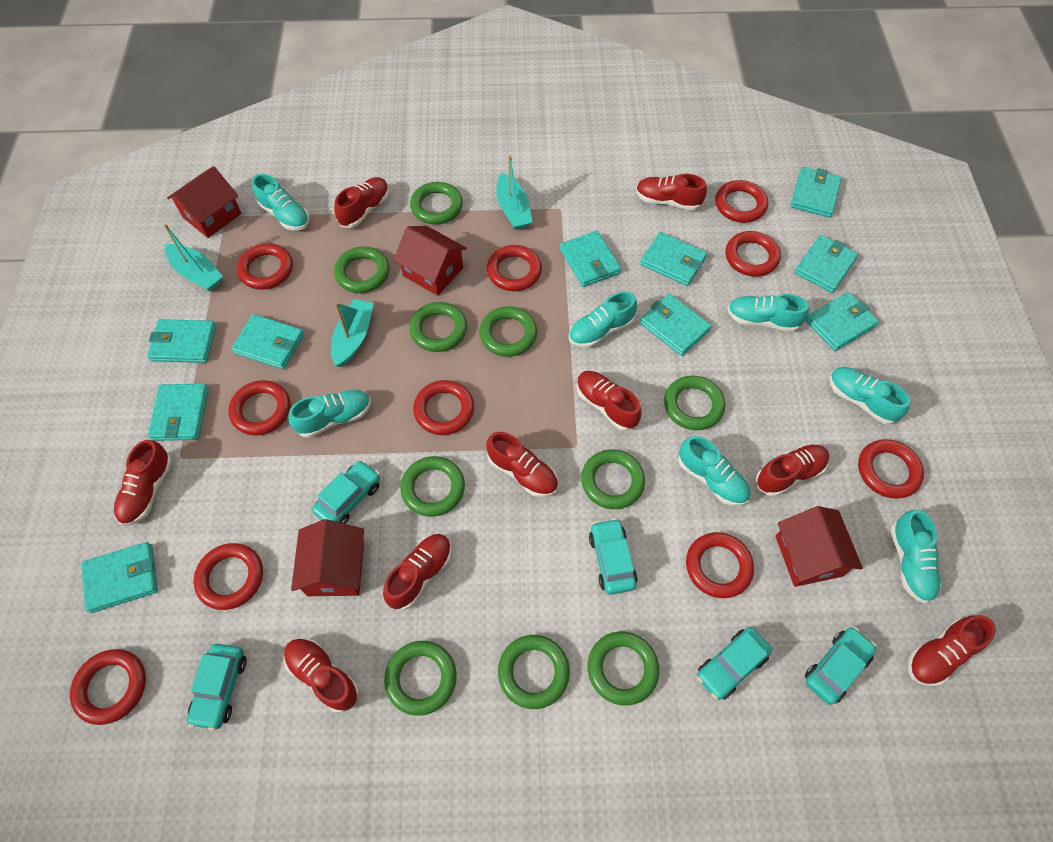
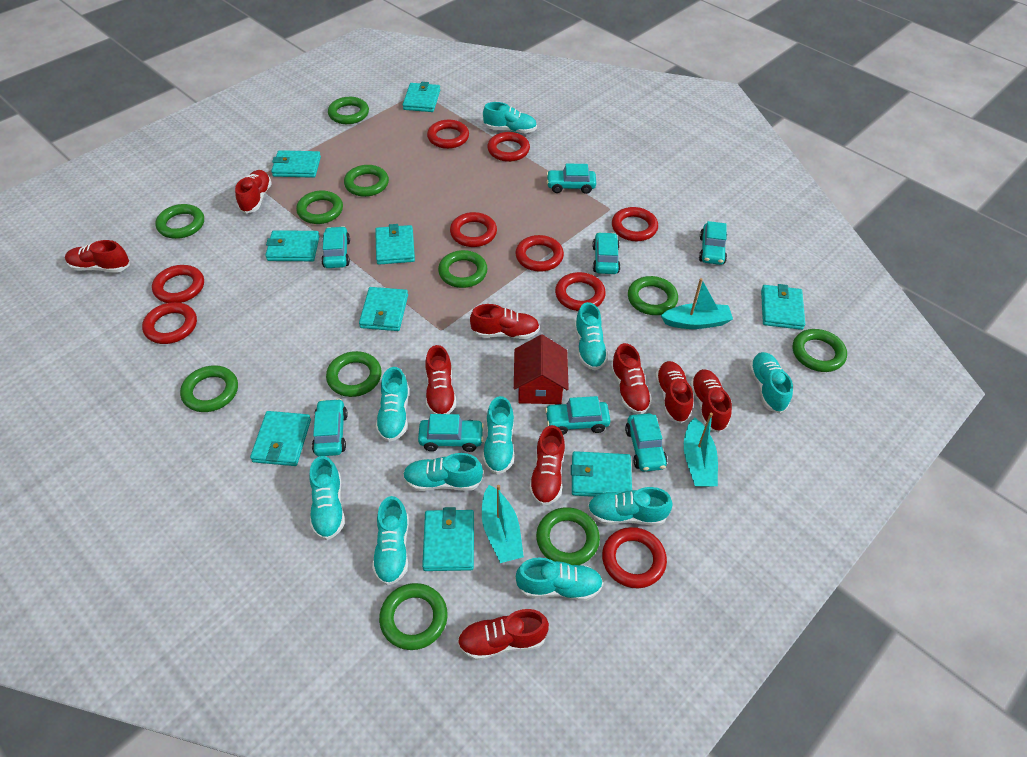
green ring: 10 -> 11
red house: 4 -> 1
red ring: 10 -> 9
turquoise car: 5 -> 8
turquoise shoe: 7 -> 10
turquoise wallet: 10 -> 9

